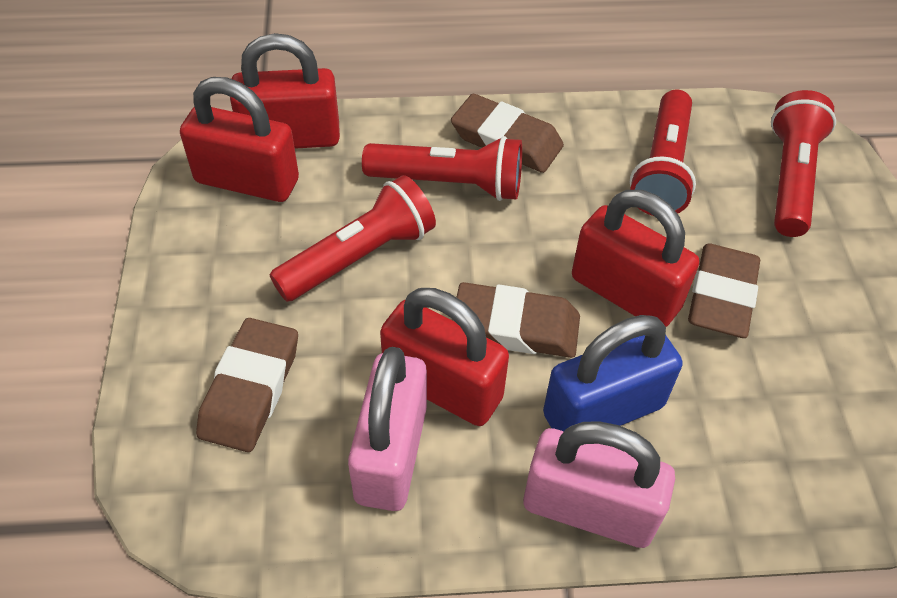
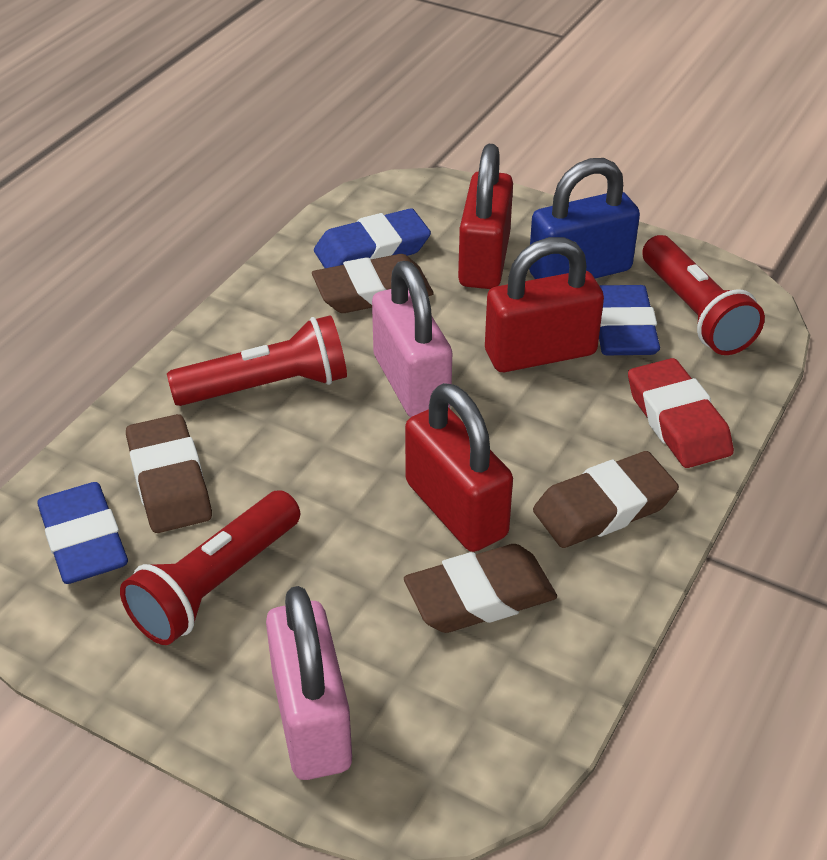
blue eraser: 0 -> 3
red eraser: 0 -> 1
red flashlight: 4 -> 3
red padlock: 4 -> 3

